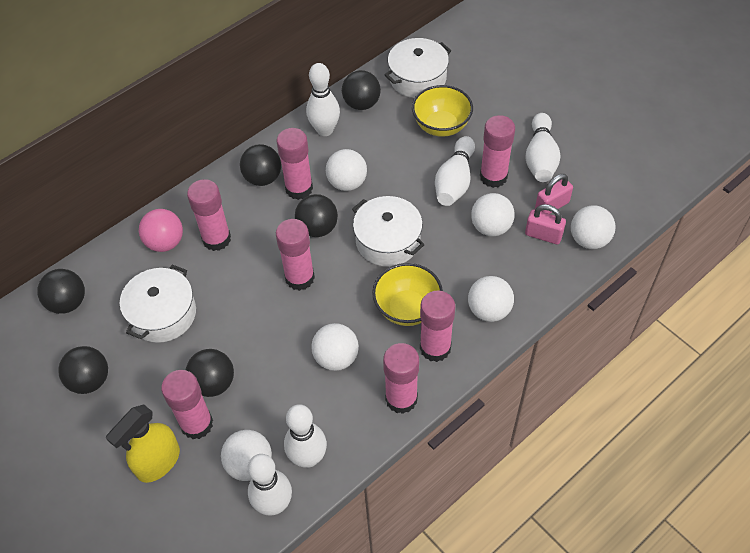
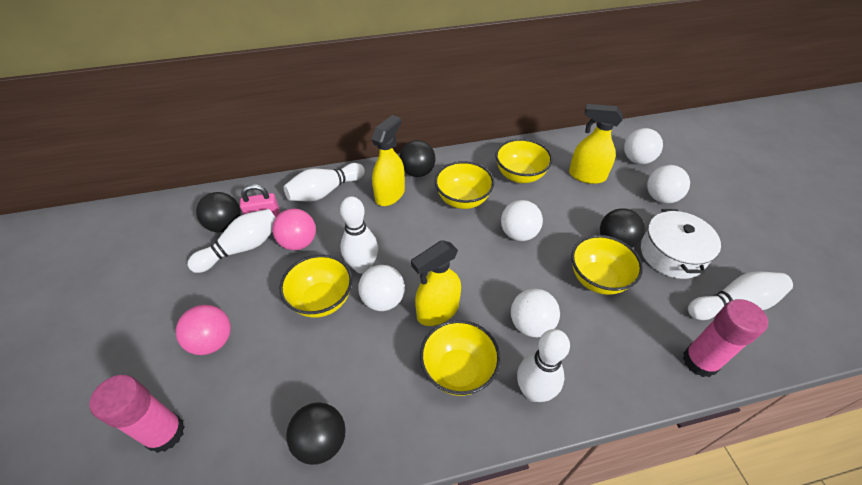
black ball: 6 -> 4
pink ball: 1 -> 2
pink glue stick: 7 -> 2
pink padlock: 2 -> 1
white ball: 6 -> 5
white pot: 3 -> 1
yellow bowl: 2 -> 5
yellow spray bottle: 1 -> 3

